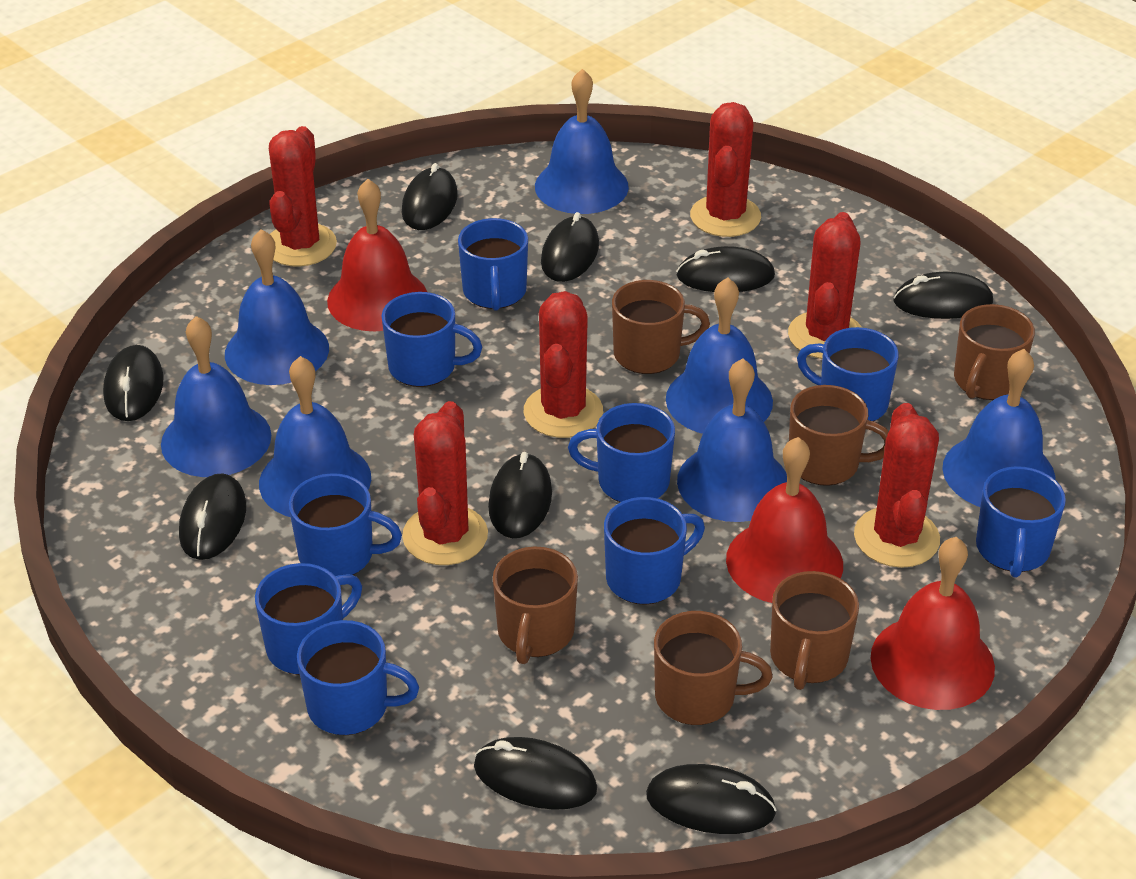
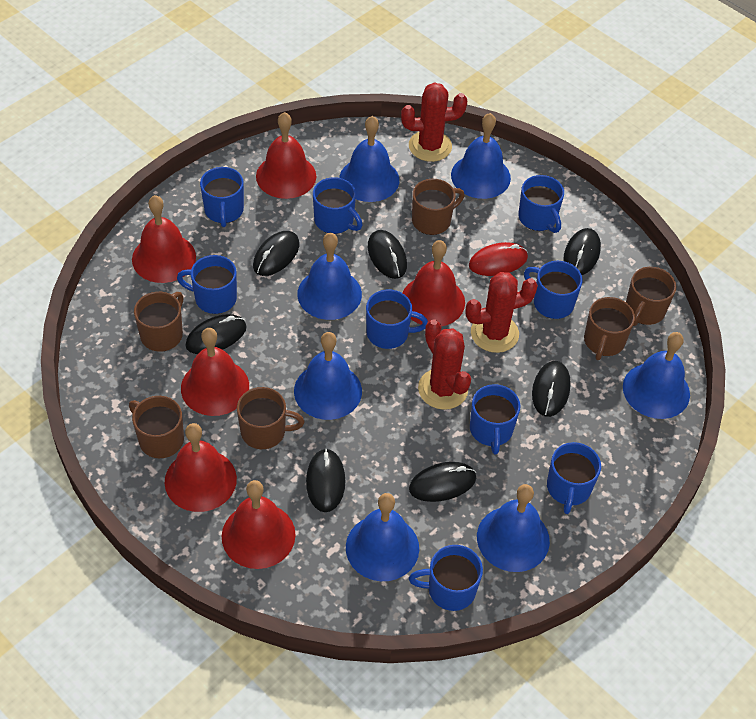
black mouse: 9 -> 7
red bell: 3 -> 6
red cactus: 6 -> 3
red mouse: 0 -> 1

